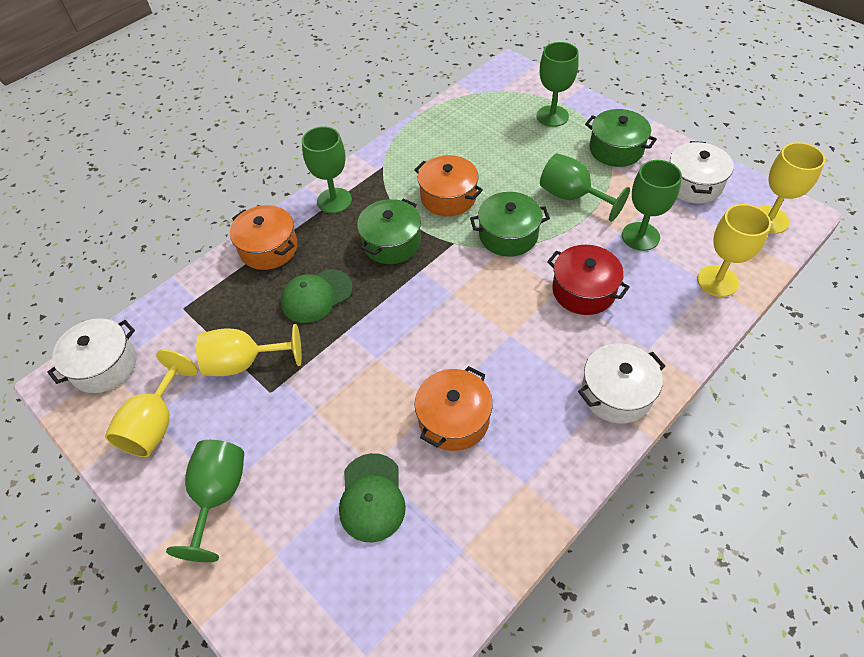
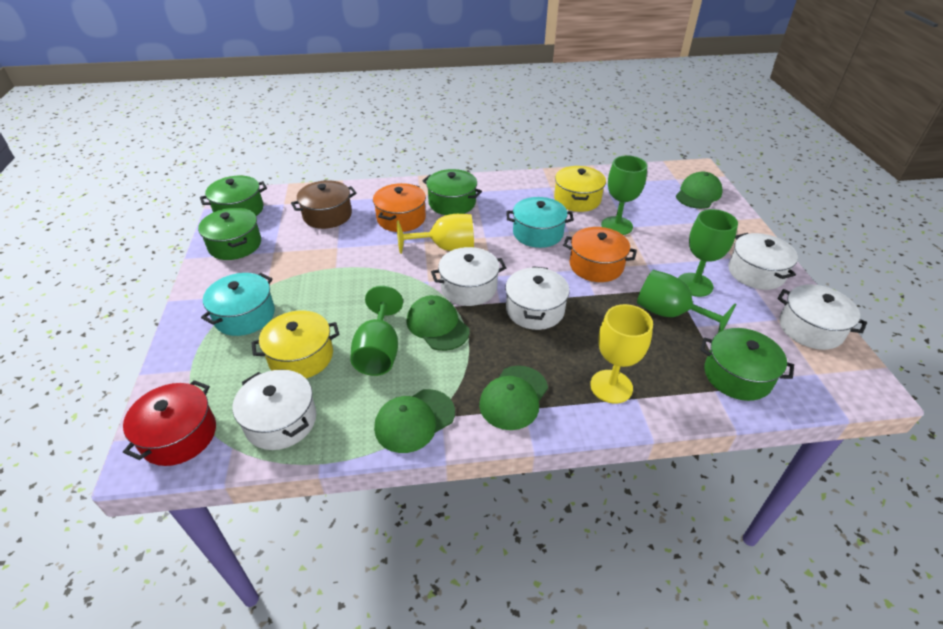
brown pot: 0 -> 1
green cap: 2 -> 4
green goblet: 5 -> 4
green pot: 3 -> 4
orange pot: 3 -> 2
turquoise pot: 0 -> 2
white pot: 3 -> 5
yellow goblet: 4 -> 2
yellow pot: 0 -> 2

